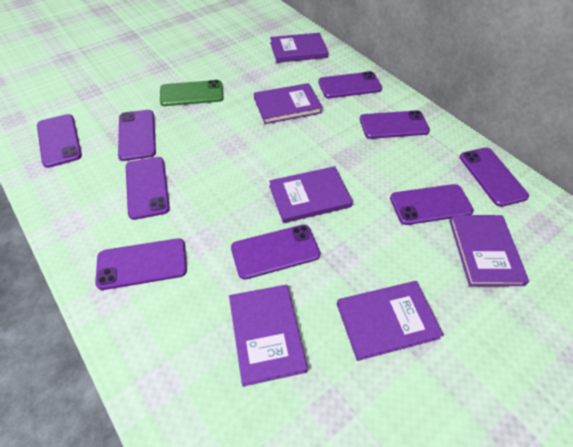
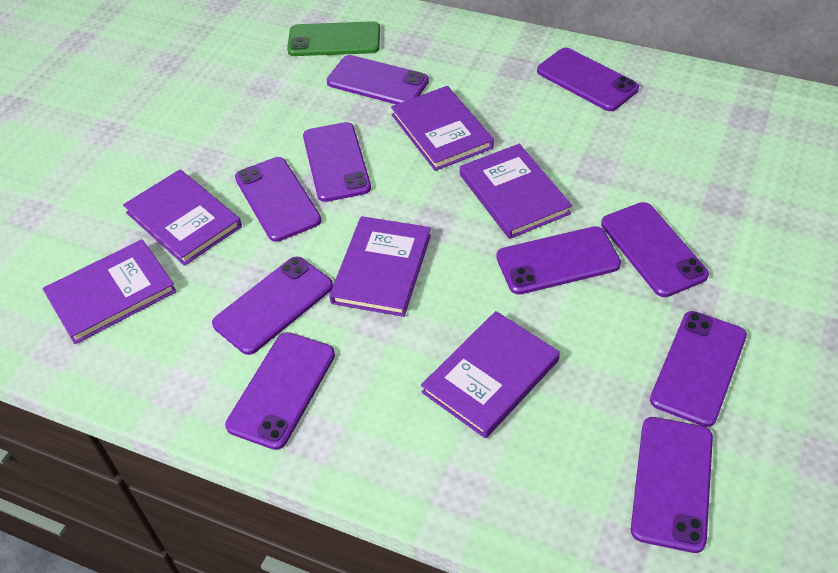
purple phone: 9 -> 10

